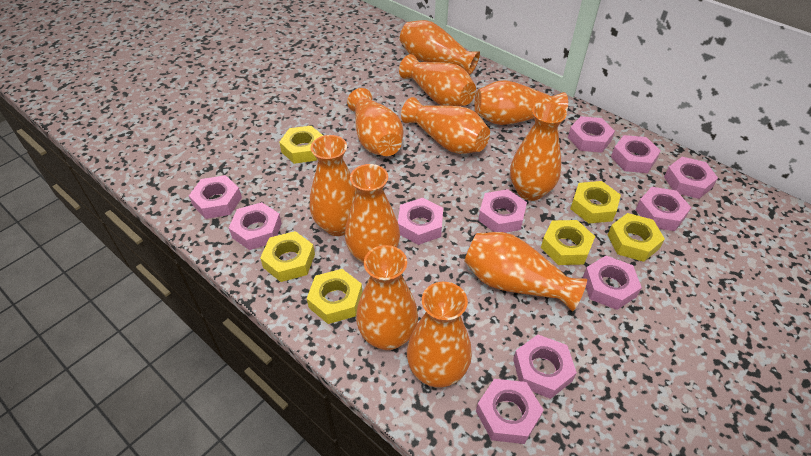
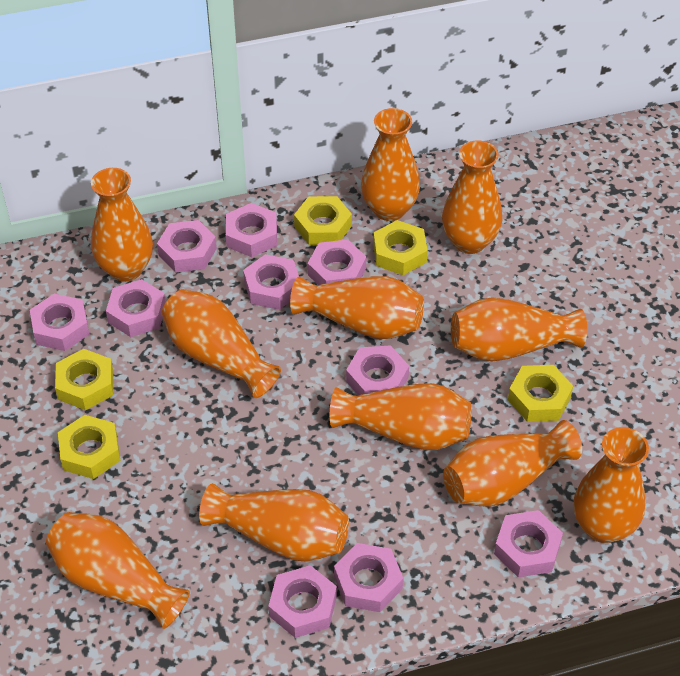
pink nut: 11 -> 10
yellow nut: 6 -> 5

